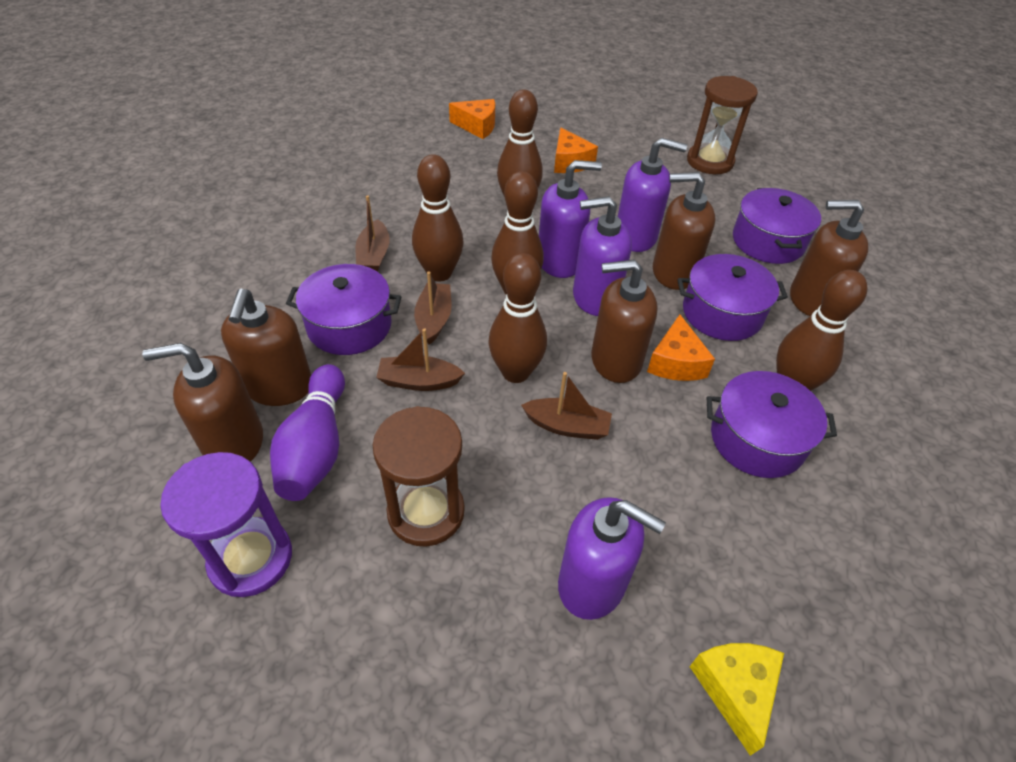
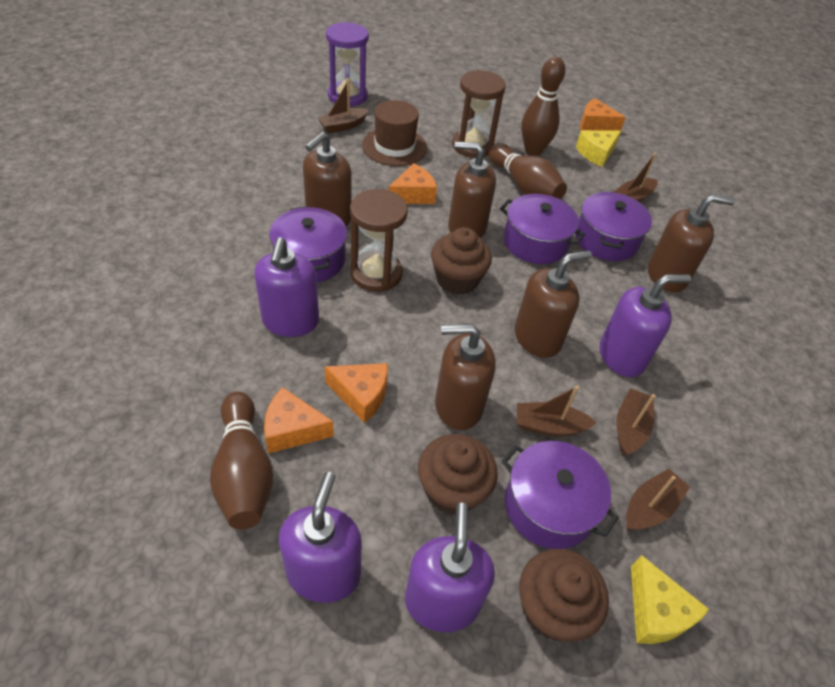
brown boat: 4 -> 5
brown bowling pin: 5 -> 3
brown cupcake: 0 -> 3
brown hat: 0 -> 1
orange cheese: 3 -> 4
purple bowling pin: 1 -> 0
yellow cheese: 1 -> 2

